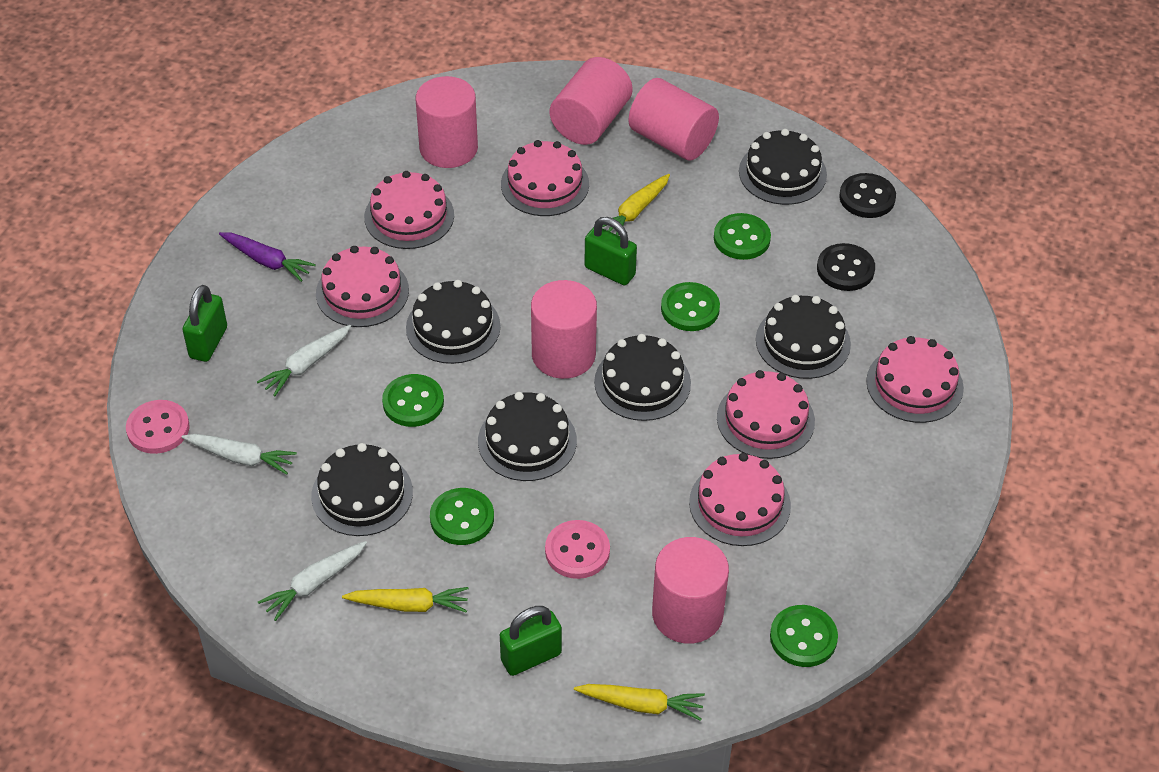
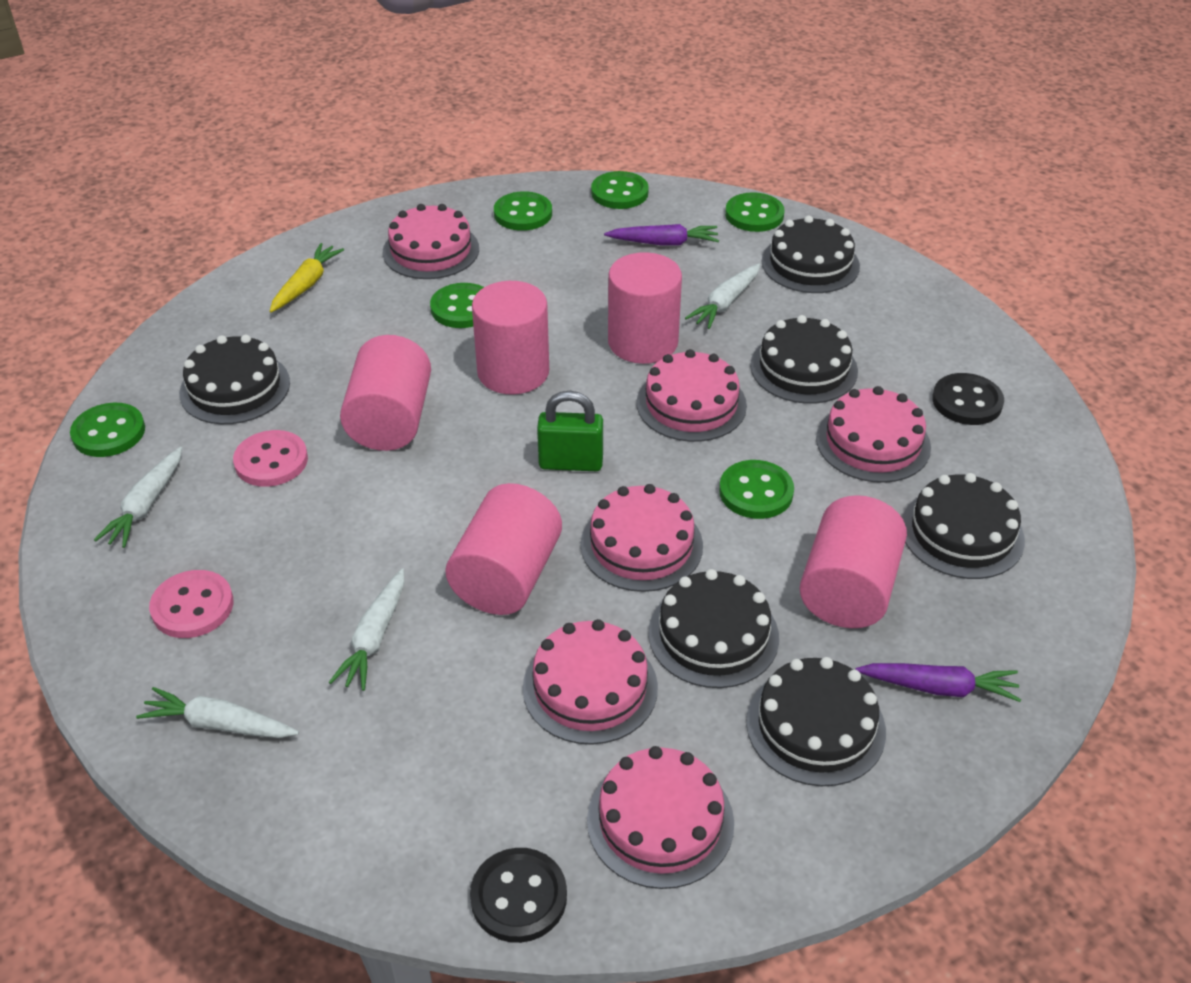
green button: 5 -> 6
green padlock: 3 -> 1
purple carrot: 1 -> 2
white carrot: 3 -> 4
yellow carrot: 3 -> 1

